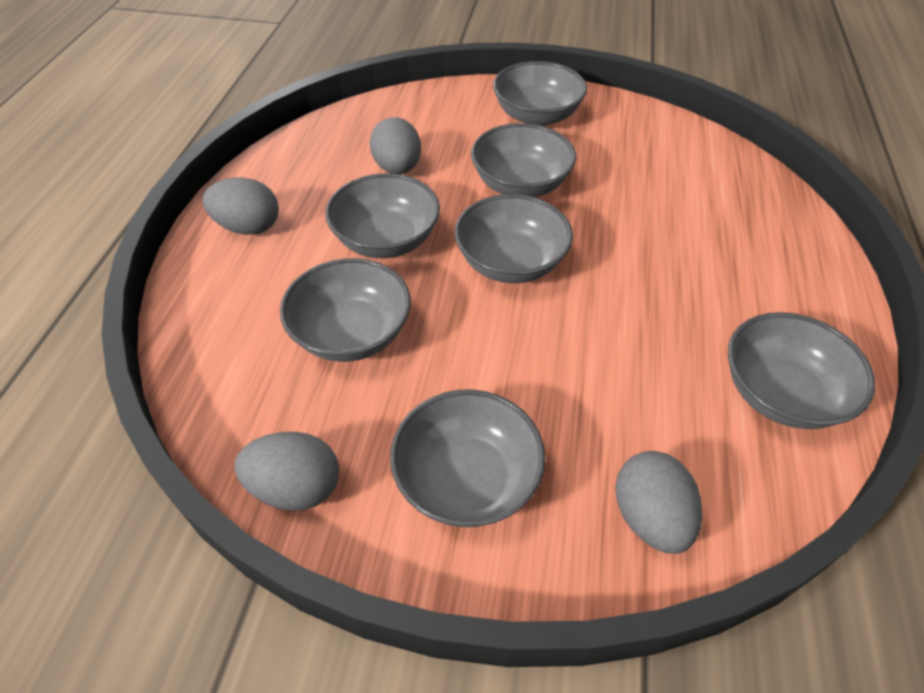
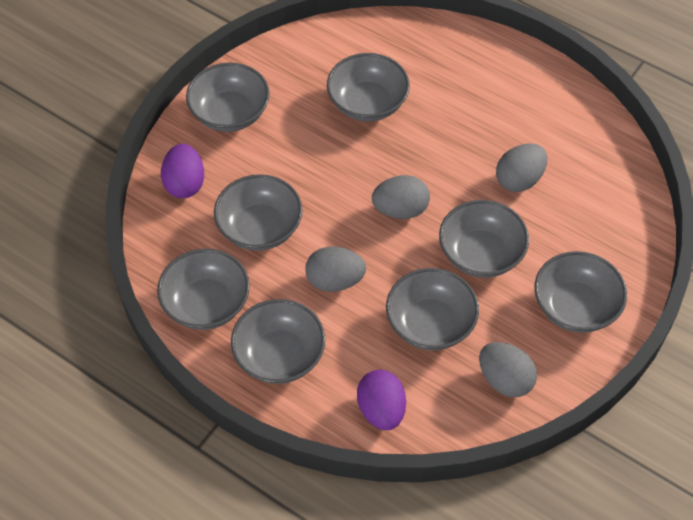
grey bowl: 7 -> 8
purple egg: 0 -> 2

